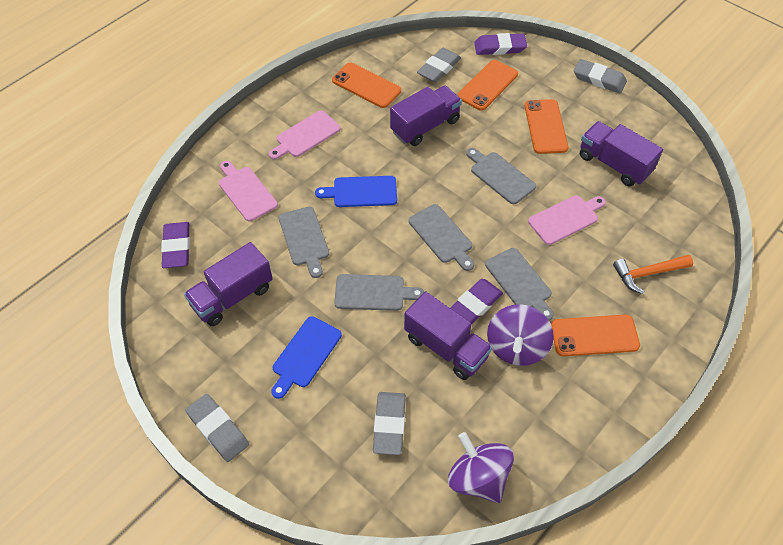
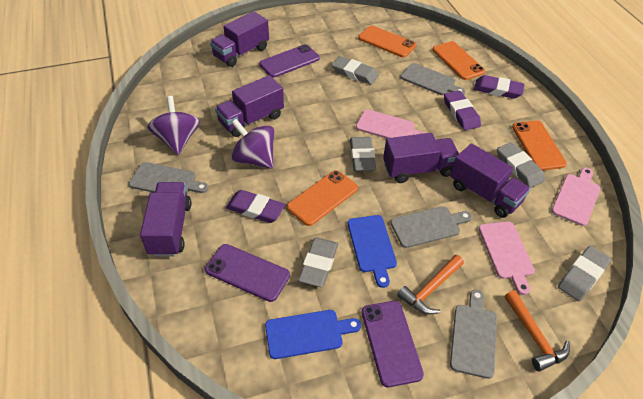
grey cutting board: 5 -> 4
grey eraser: 4 -> 5
orange hammer: 1 -> 2
purple phone: 0 -> 3
purple truck: 4 -> 5

